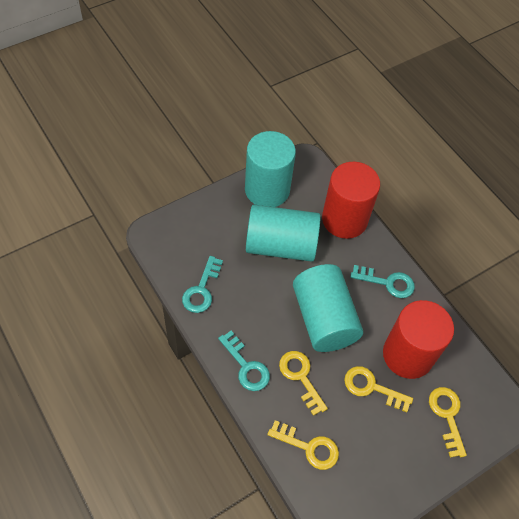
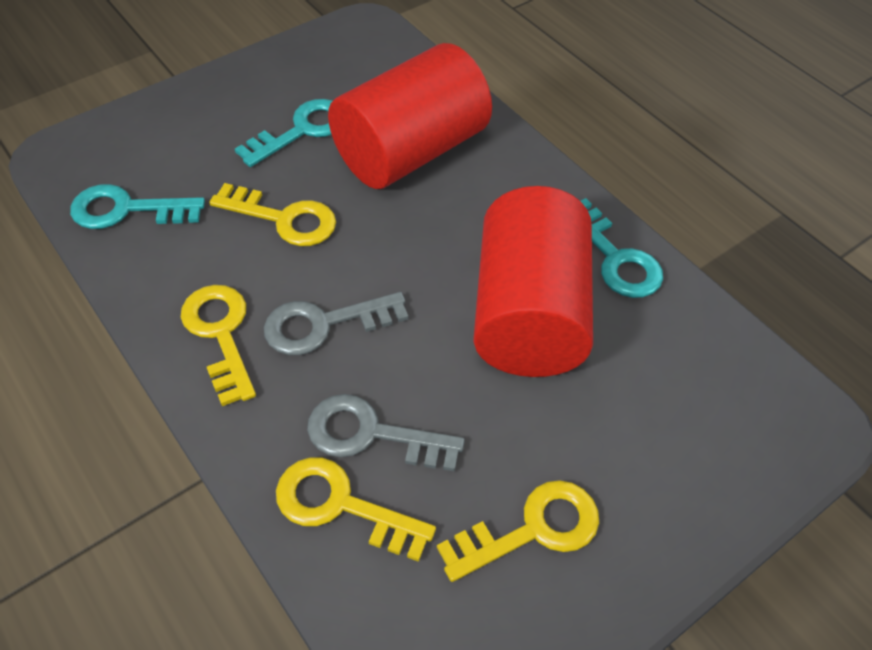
grey key: 0 -> 2
turquoise cylinder: 3 -> 0

